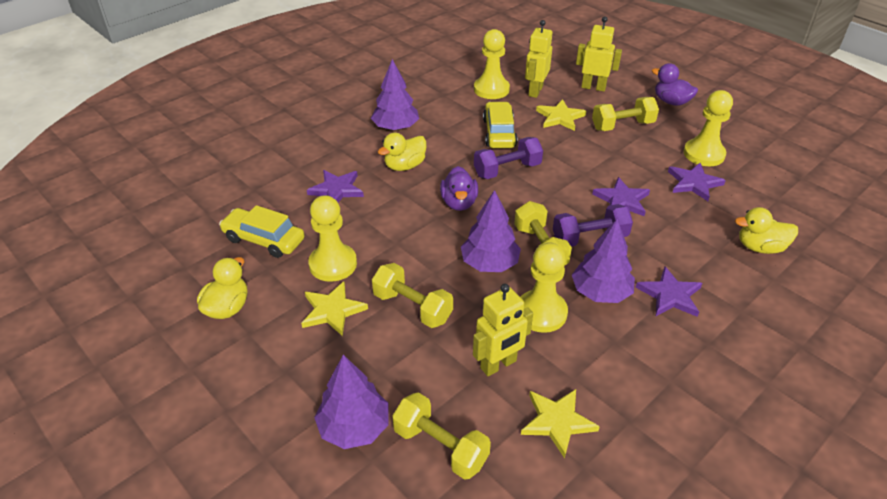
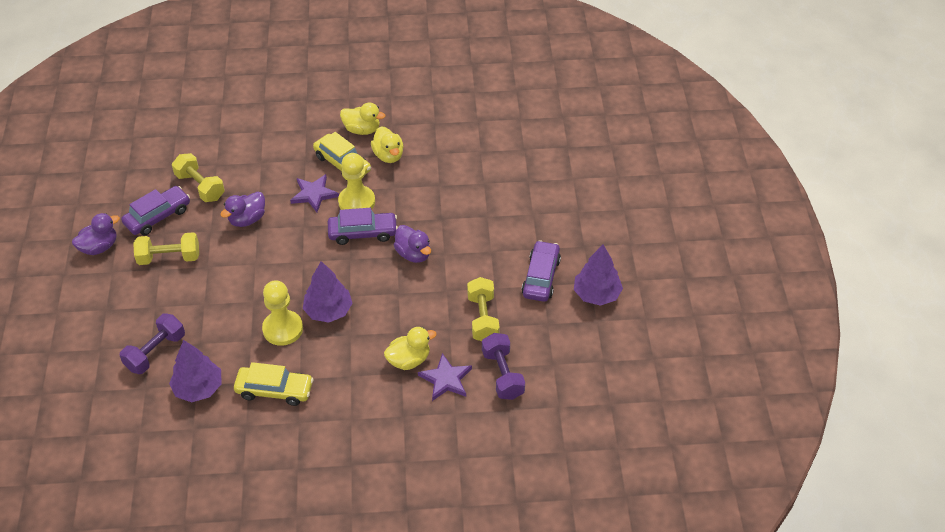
purple car: 0 -> 3
purple duck: 2 -> 3
purple star: 4 -> 2
purple tree: 4 -> 3
yellow dumbbell: 4 -> 3
yellow pawn: 4 -> 2
yellow robot: 3 -> 0
yellow star: 3 -> 0

